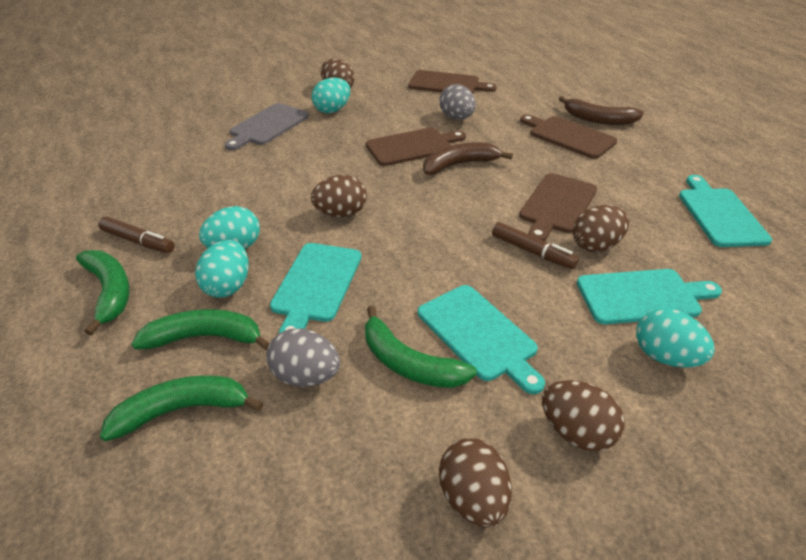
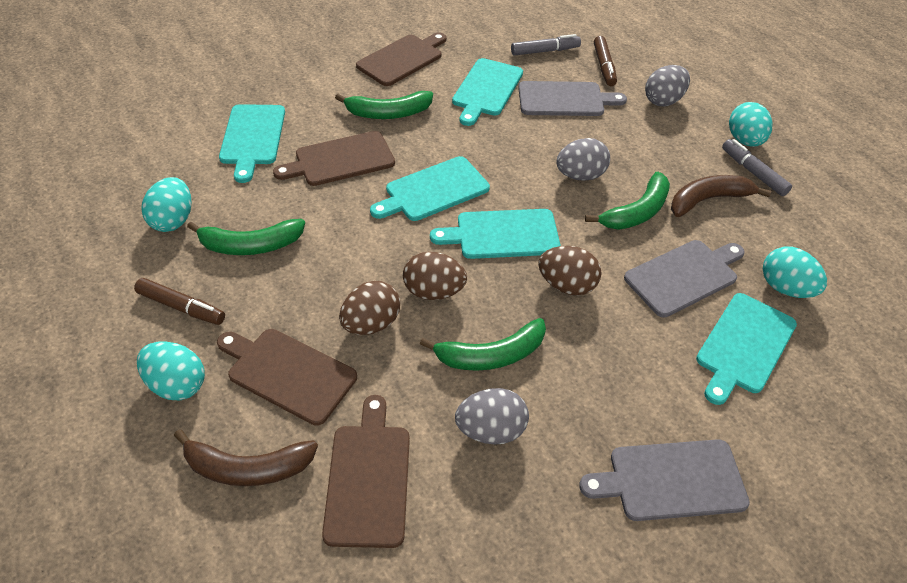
brown egg: 5 -> 3
grey cutting board: 1 -> 3
grey egg: 2 -> 3
grey marker: 0 -> 2
turquoise cutting board: 4 -> 5

